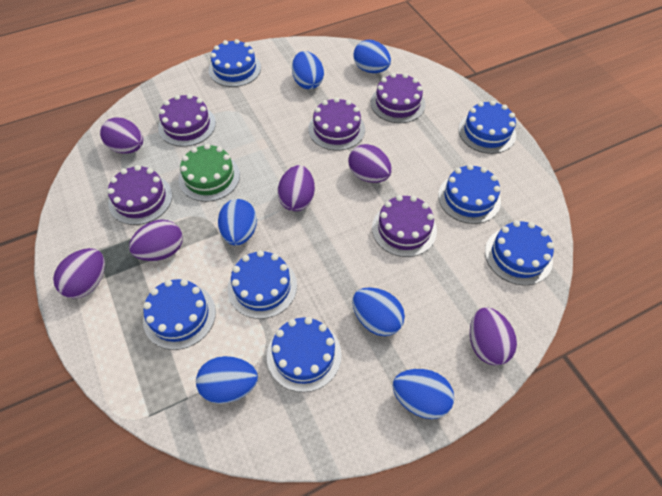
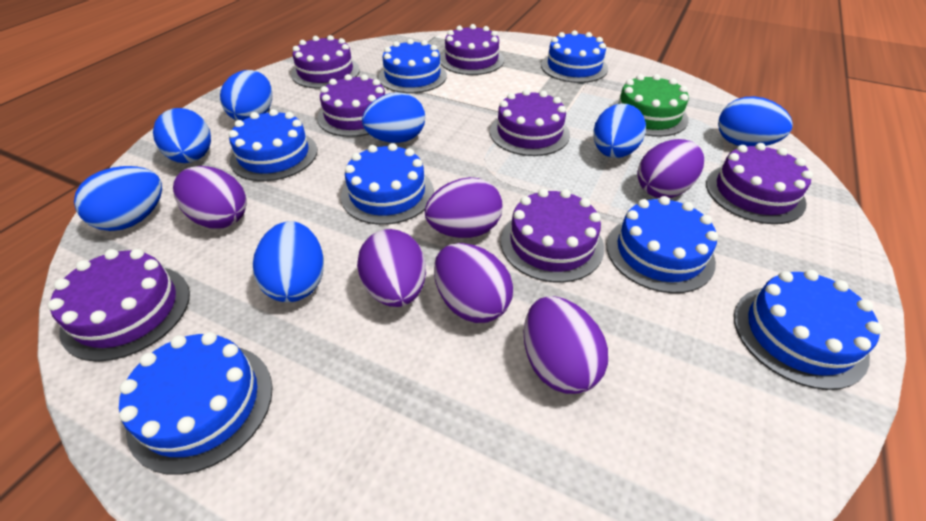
blue egg: 6 -> 7
purple cake: 5 -> 7

